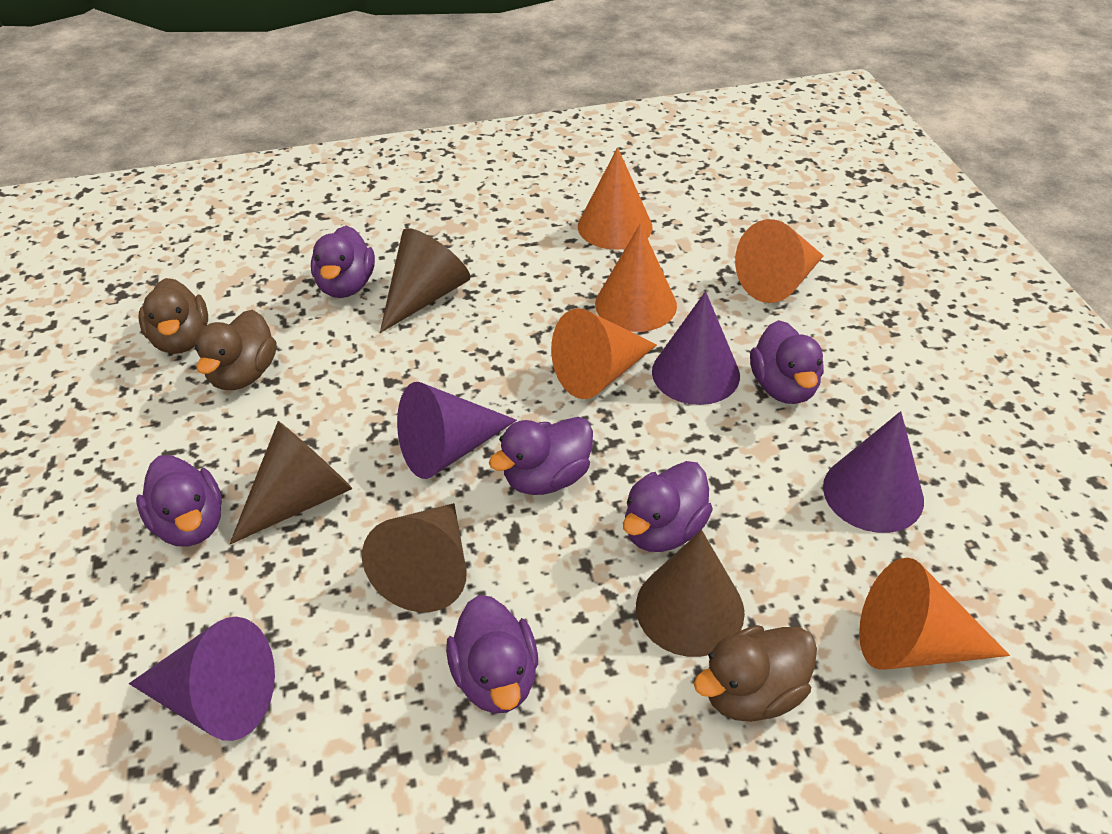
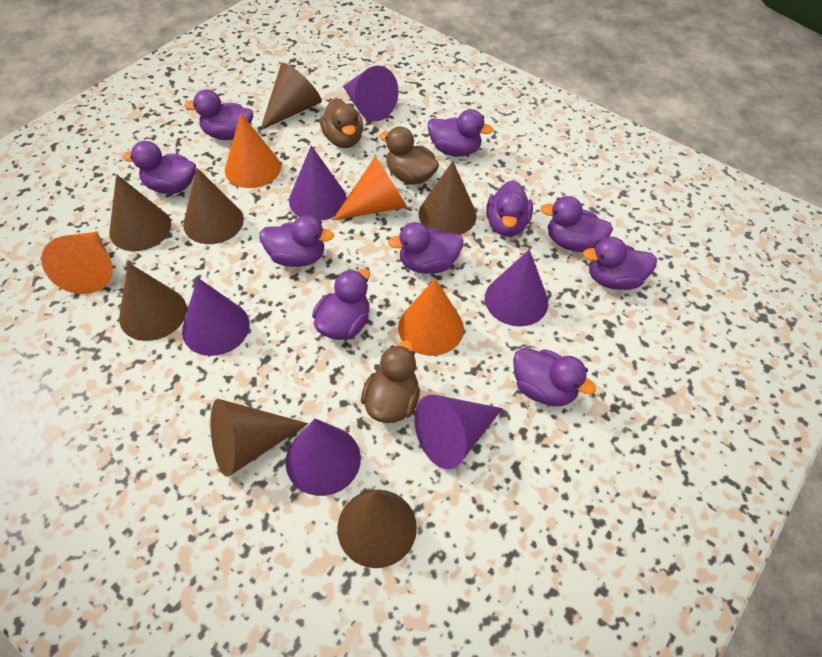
brown cone: 4 -> 7
orange cone: 5 -> 4
purple cone: 4 -> 6
purple duck: 6 -> 10

